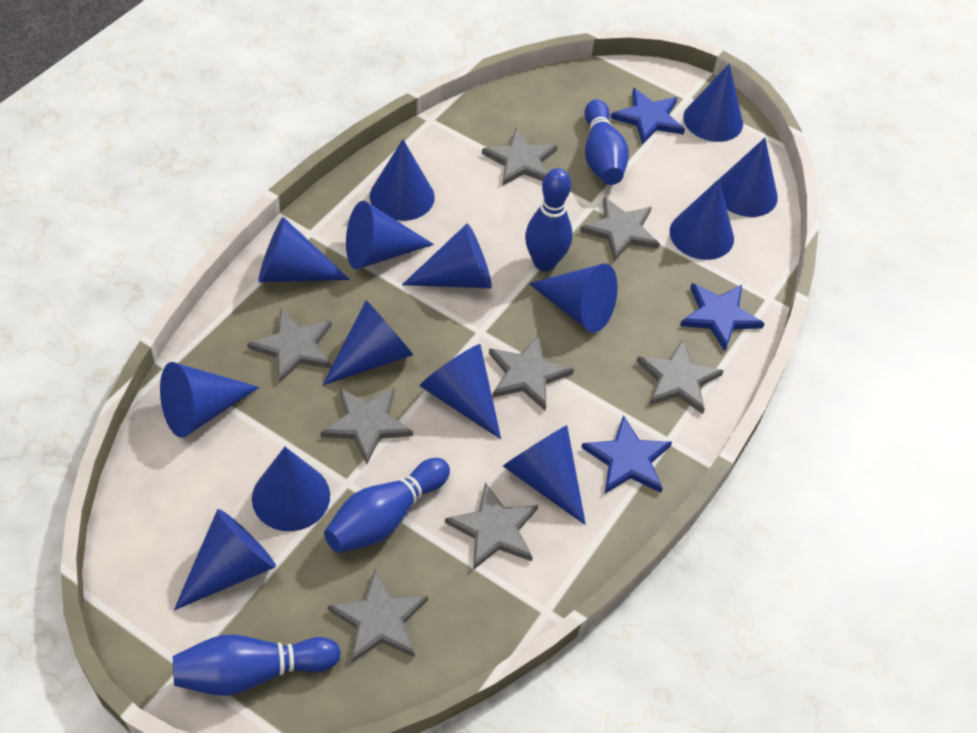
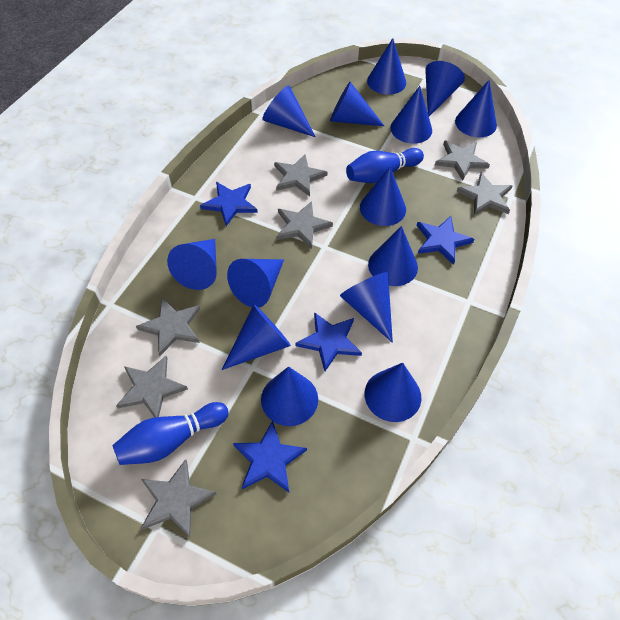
blue bowling pin: 4 -> 2
blue star: 3 -> 4
grey star: 8 -> 7

